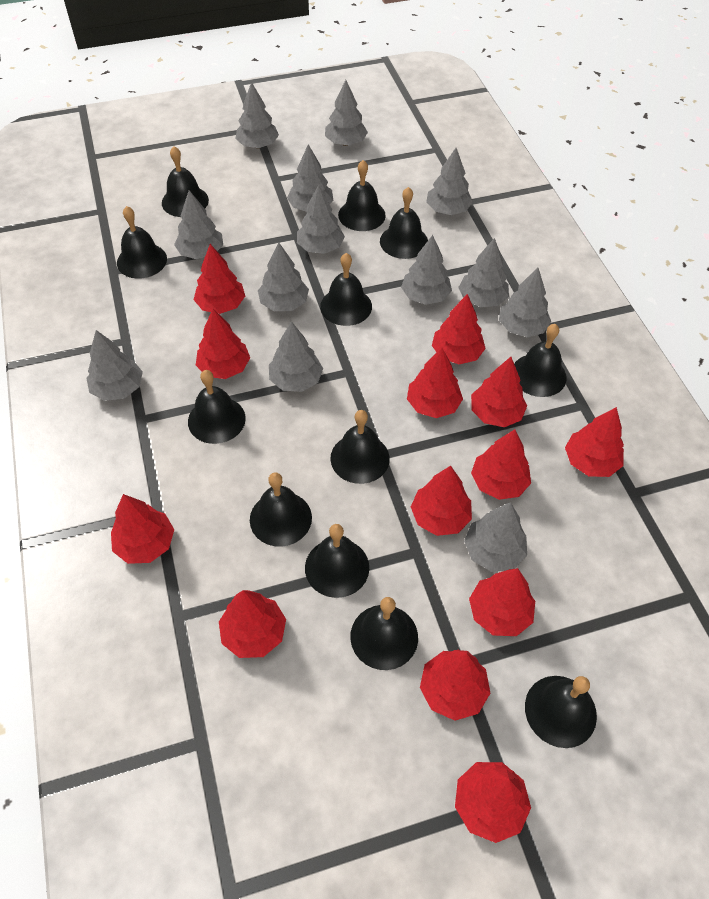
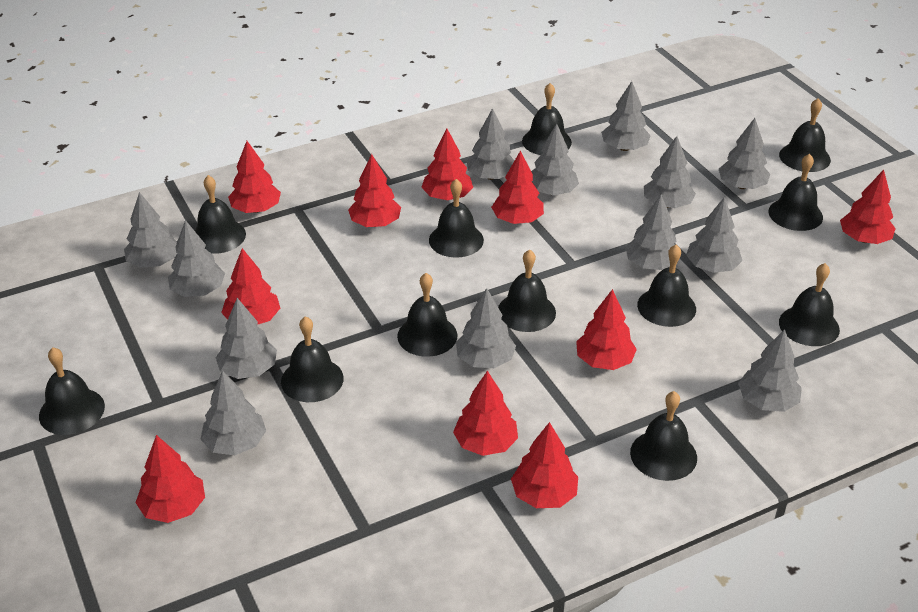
red tree: 13 -> 10

